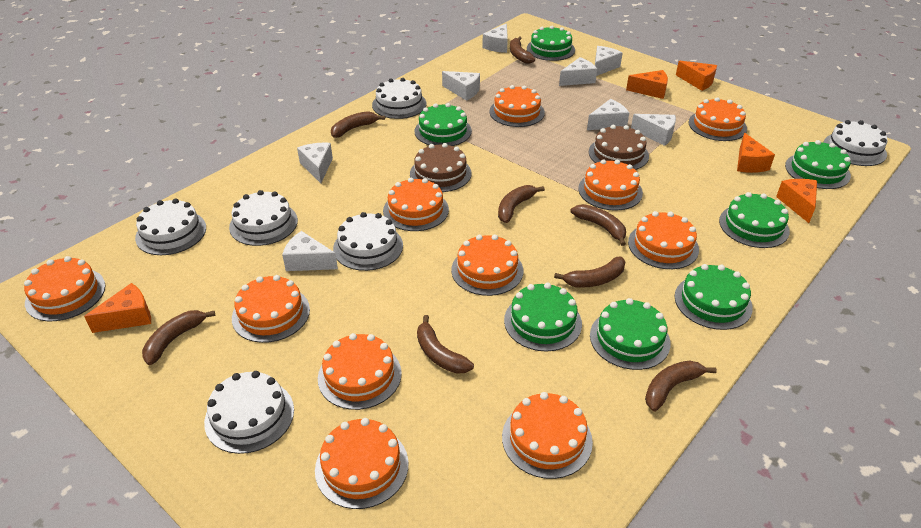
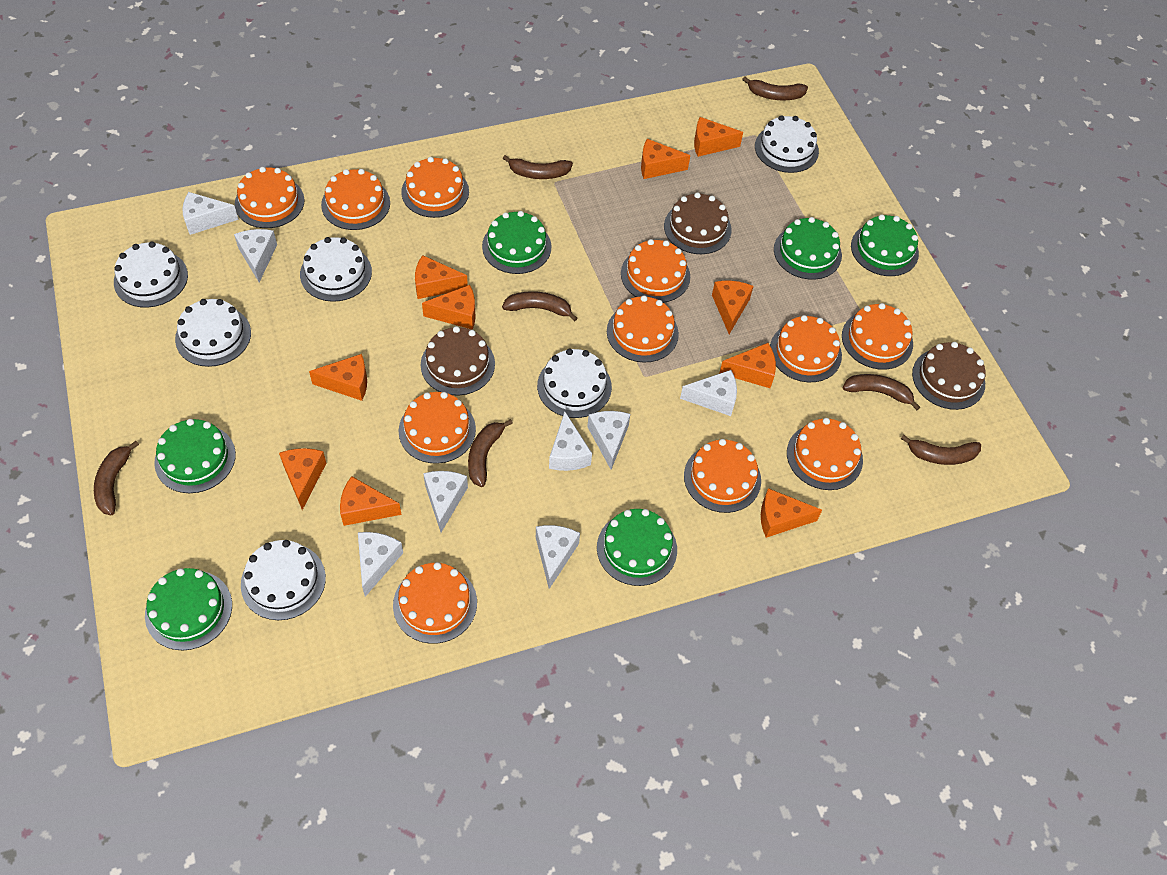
brown banana: 8 -> 7
brown cake: 2 -> 3
green cake: 7 -> 6
orange cheese: 5 -> 10

